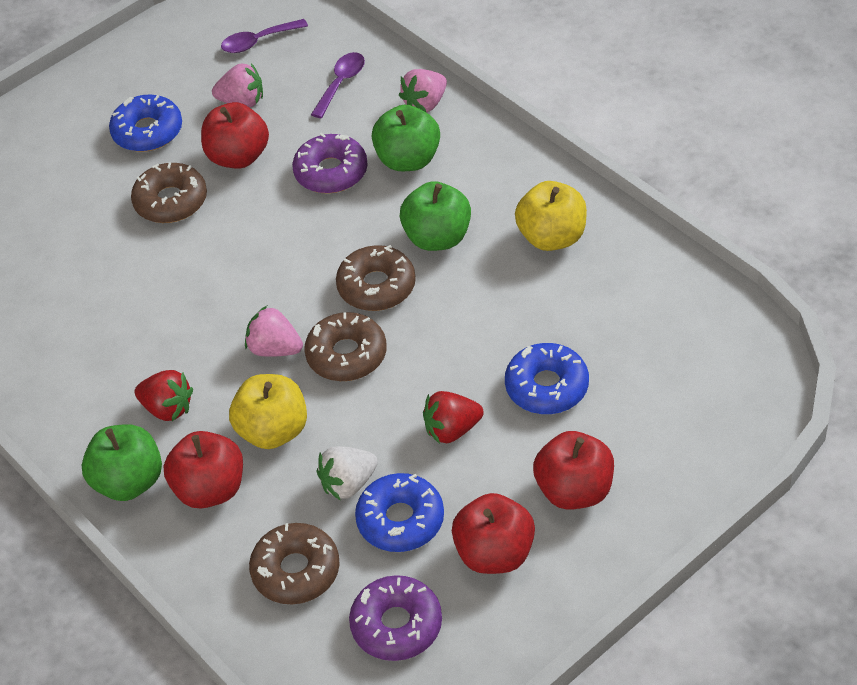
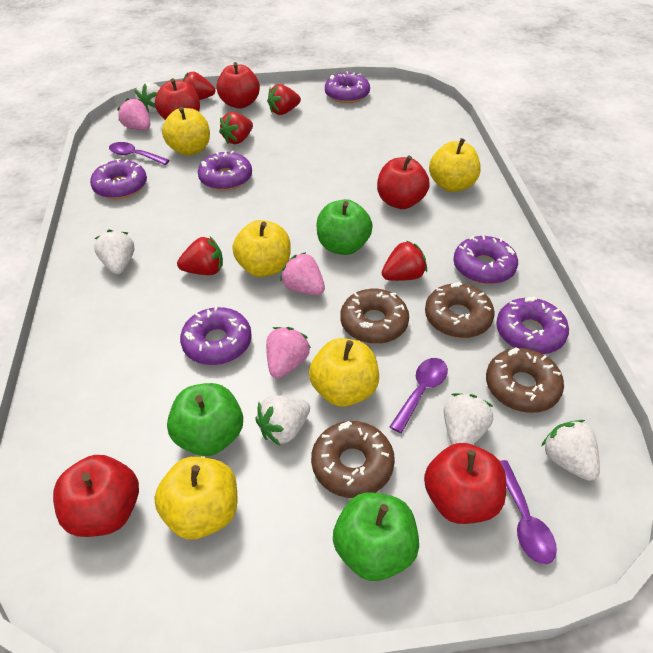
blue donut: 3 -> 0
purple donut: 2 -> 6
purple spoon: 2 -> 3
red apple: 4 -> 5
red strawberry: 2 -> 5
white strawberry: 1 -> 5
yellow apple: 2 -> 5

